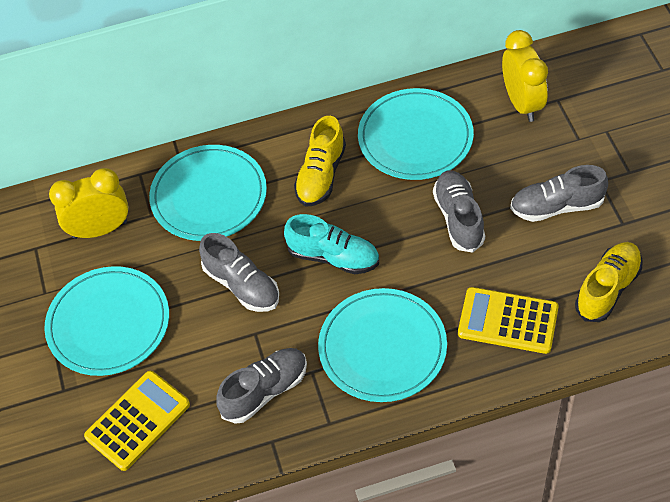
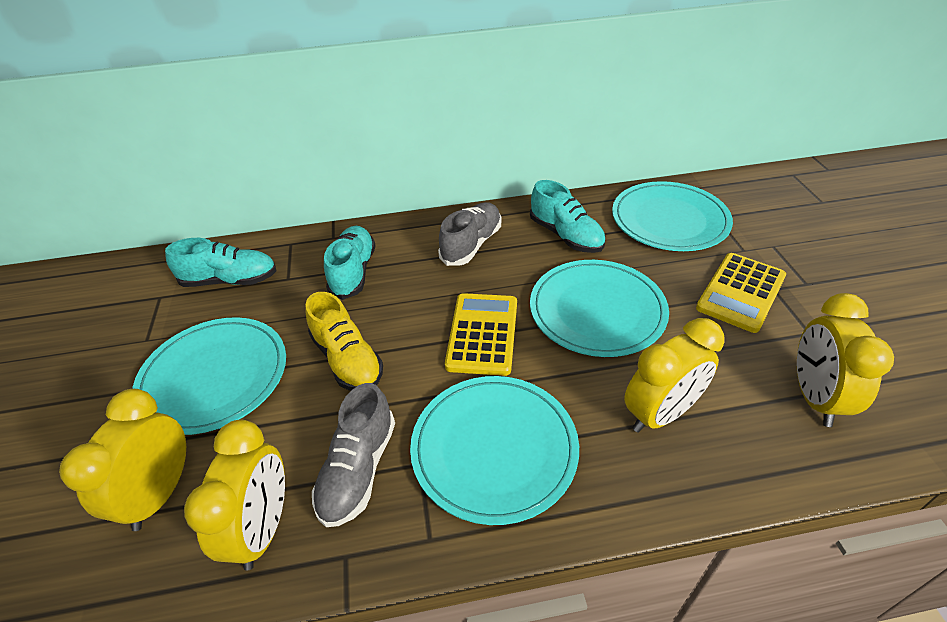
grey shoe: 4 -> 2
turquoise shoe: 1 -> 3
yellow clock: 2 -> 4
yellow shoe: 2 -> 1

